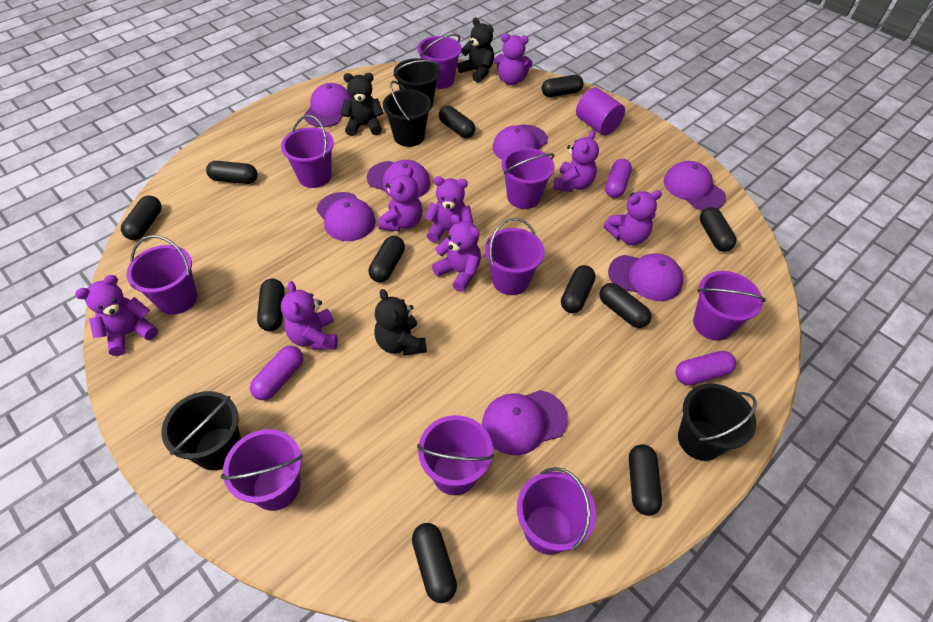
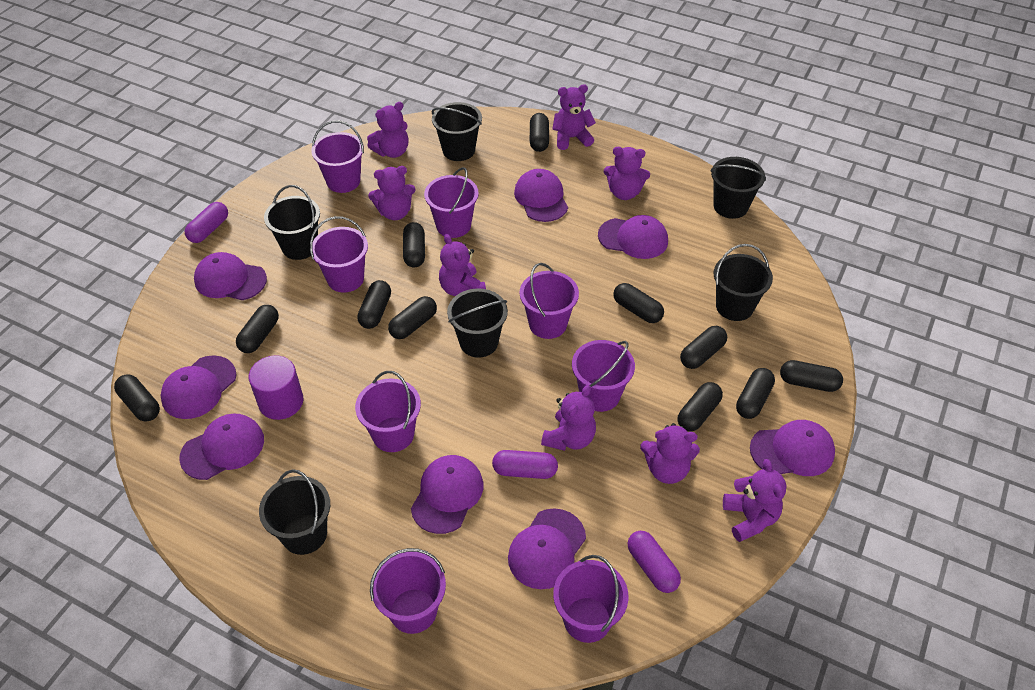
black bucket: 4 -> 6
black teddy bear: 3 -> 0
purple bucket: 9 -> 8
purple cap: 7 -> 8

